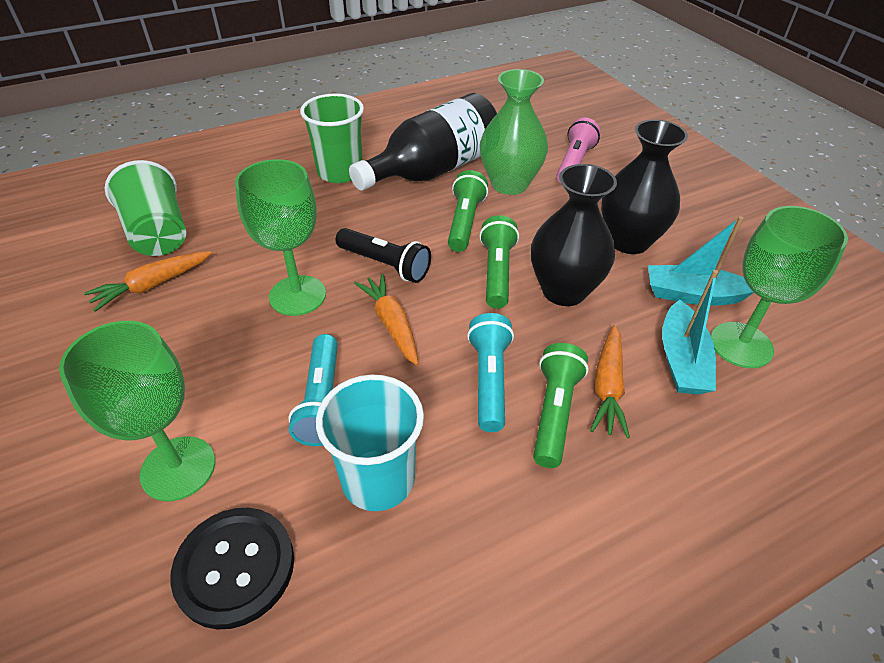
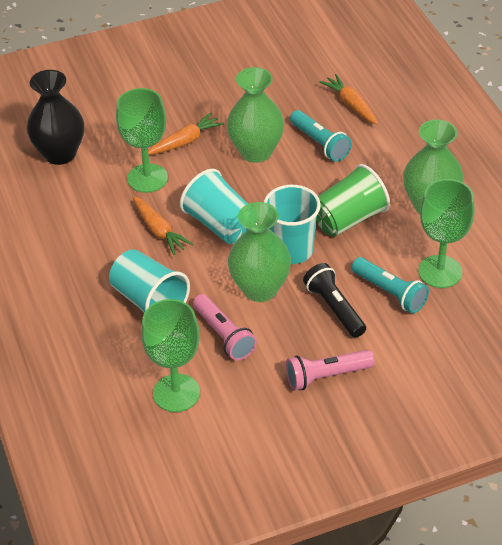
black bottle: 1 -> 0
black button: 1 -> 0
black vase: 2 -> 1
green cup: 2 -> 1
green flashlight: 3 -> 0
green vase: 1 -> 3
pink flashlight: 1 -> 2
turquoise boat: 2 -> 0
turquoise cup: 1 -> 3

